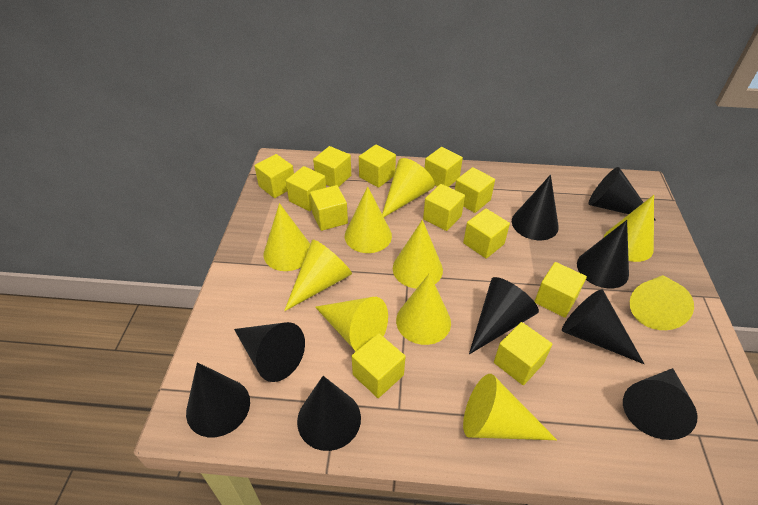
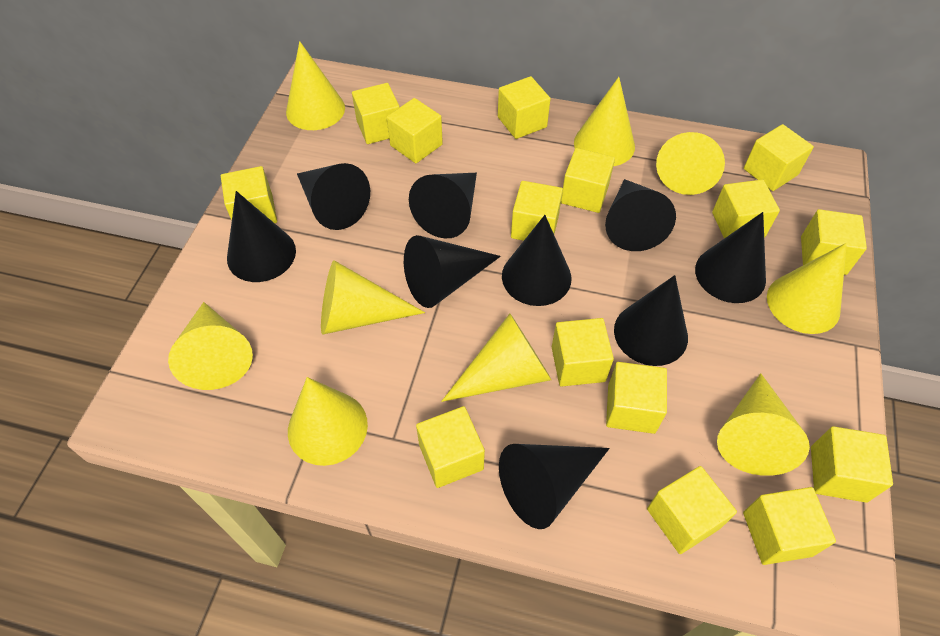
yellow cone: 10 -> 9
yellow cube: 12 -> 15

